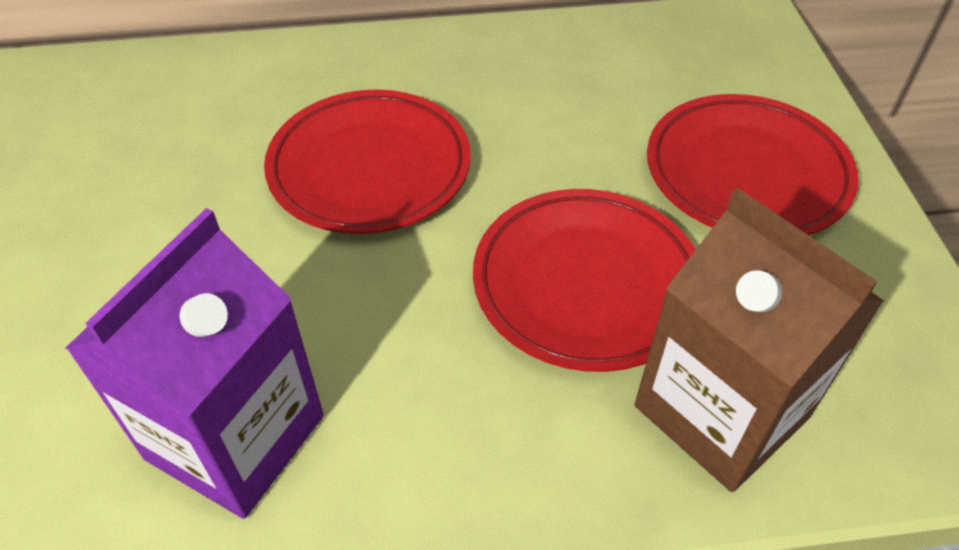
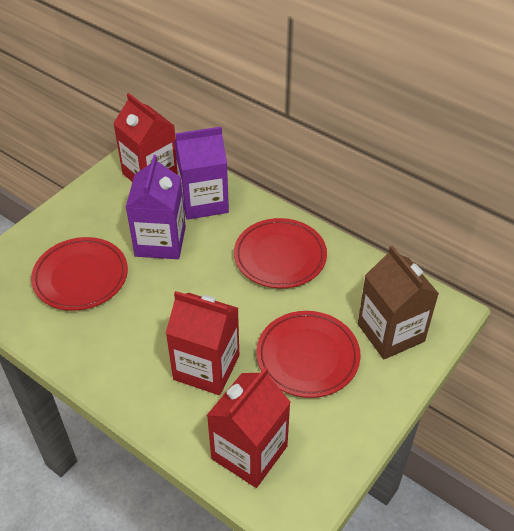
purple carton: 1 -> 2
red carton: 0 -> 3

